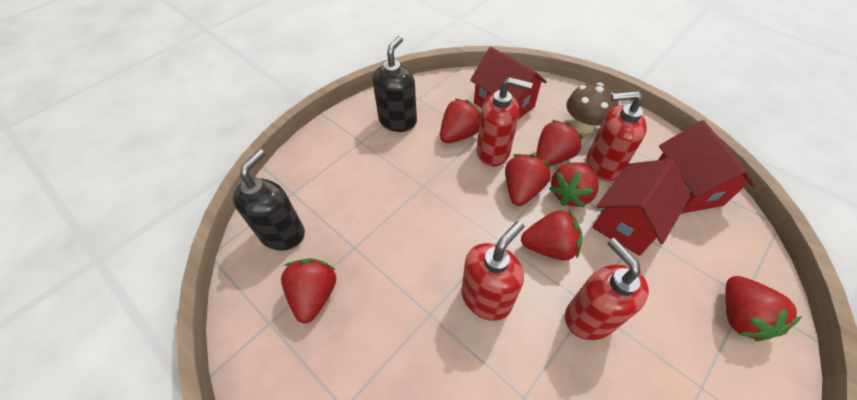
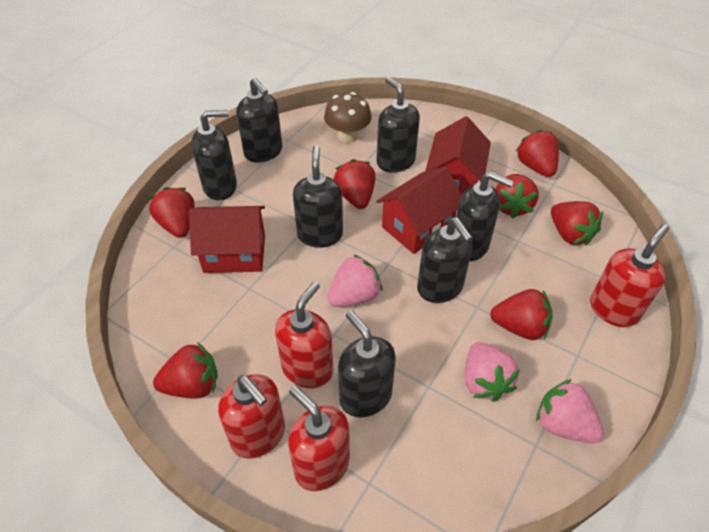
black soap dispenser: 2 -> 7
pink strawberry: 0 -> 3

